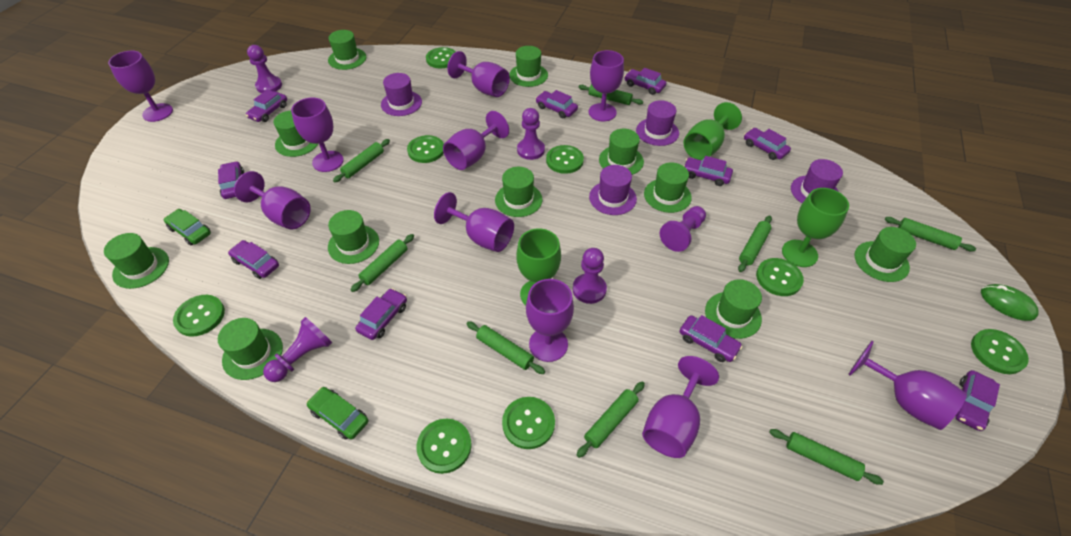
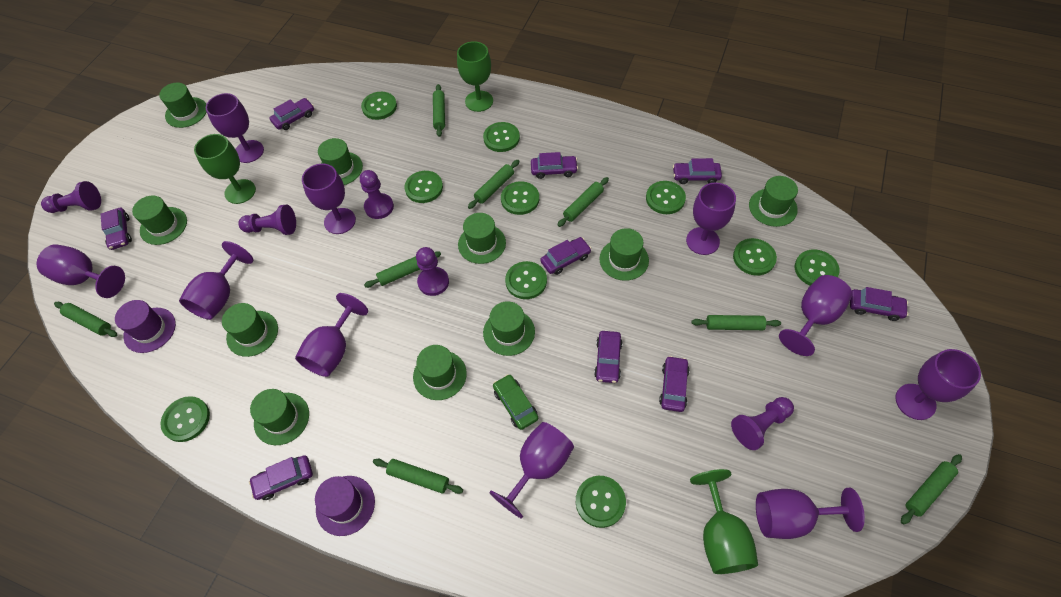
green button: 8 -> 10
green car: 2 -> 1
green hat: 11 -> 10
green mouse: 1 -> 0
purple car: 10 -> 9
purple hat: 4 -> 2

